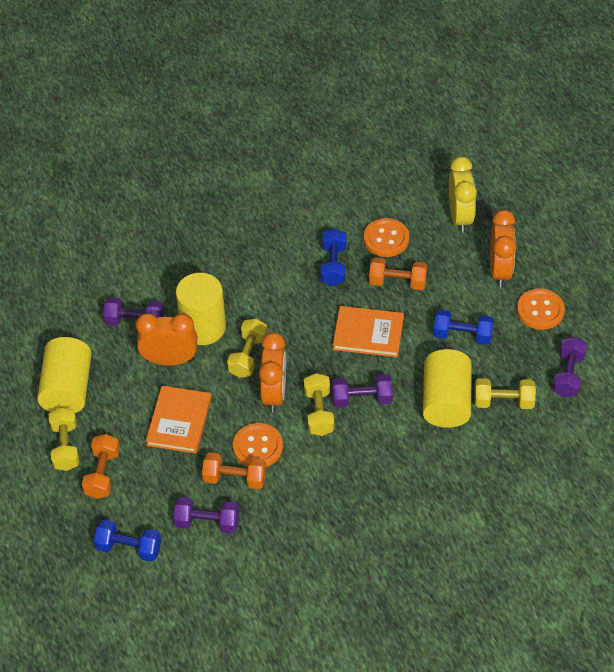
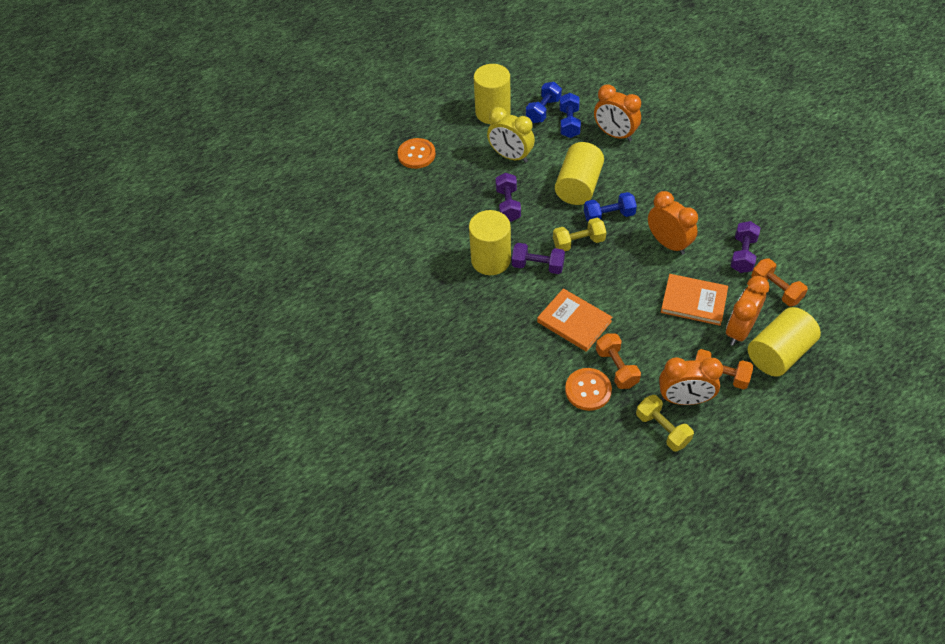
orange button: 3 -> 2
orange clock: 3 -> 4
purple dumbbell: 4 -> 3
yellow cylinder: 3 -> 4
yellow dumbbell: 4 -> 2

